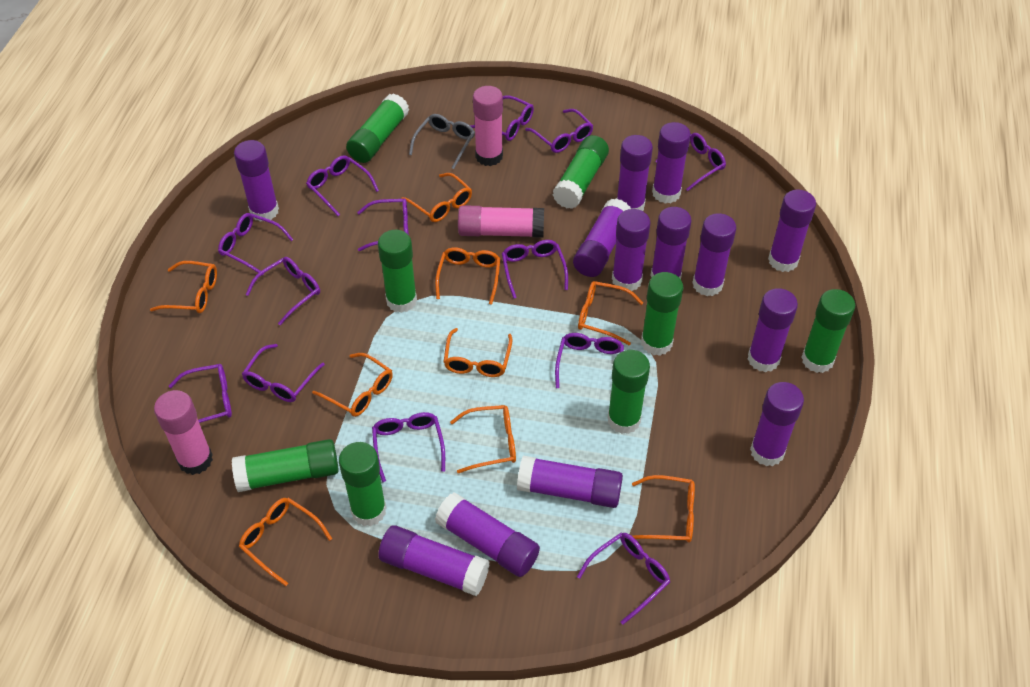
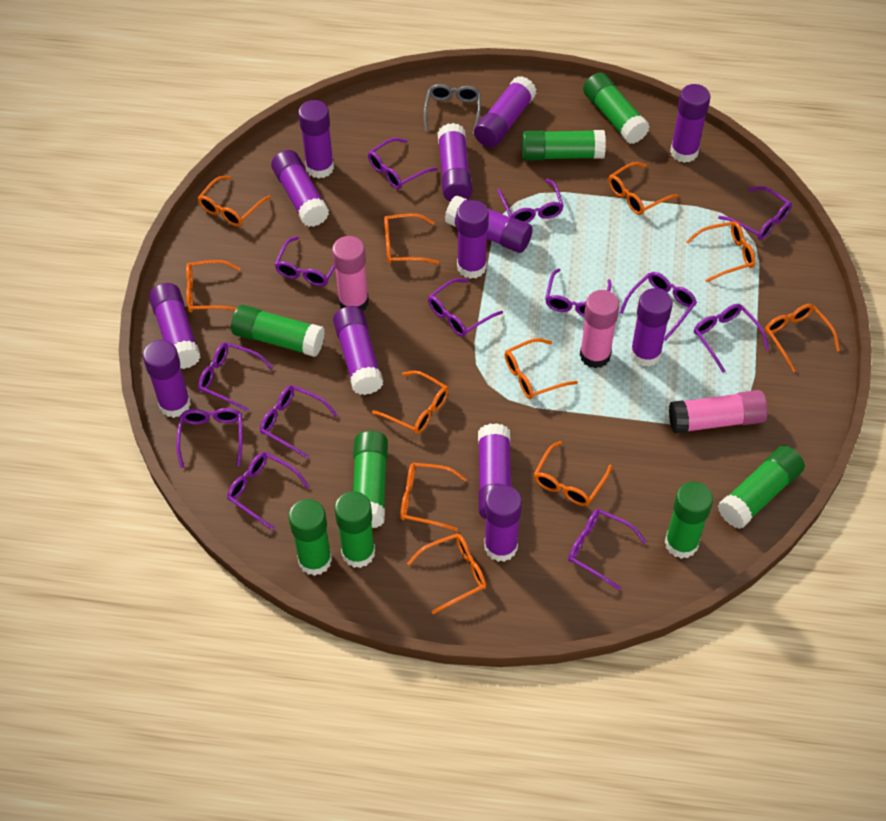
orange glasses: 9 -> 11

